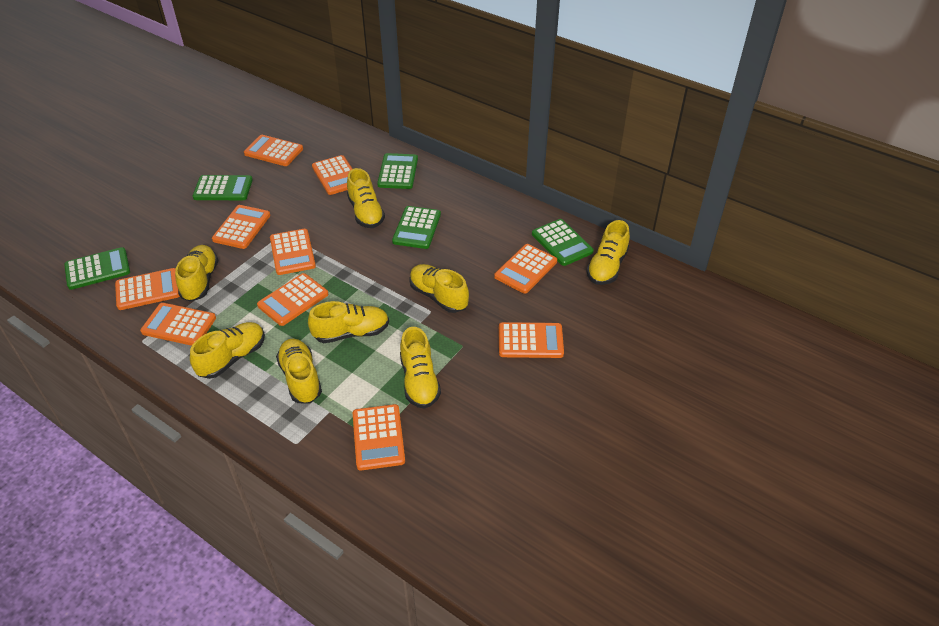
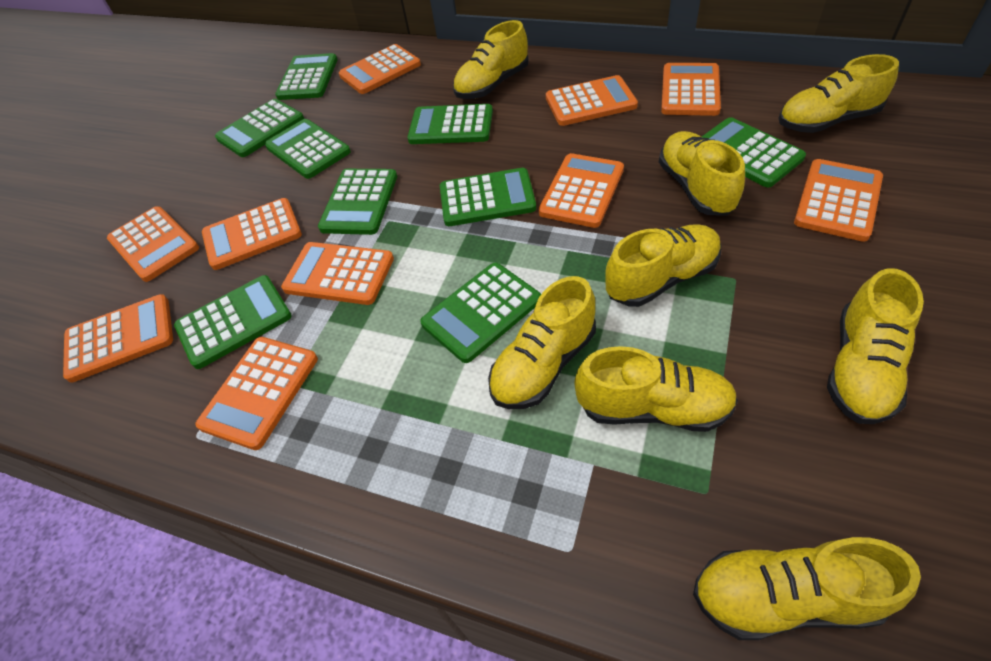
green calculator: 5 -> 9

